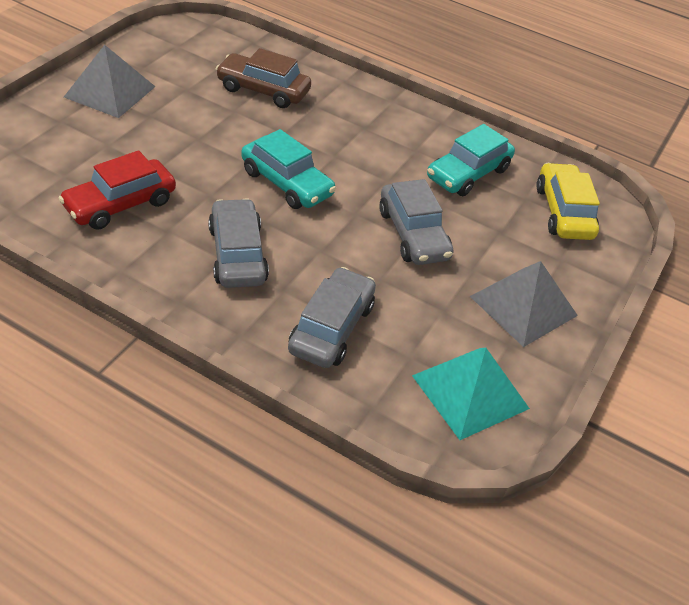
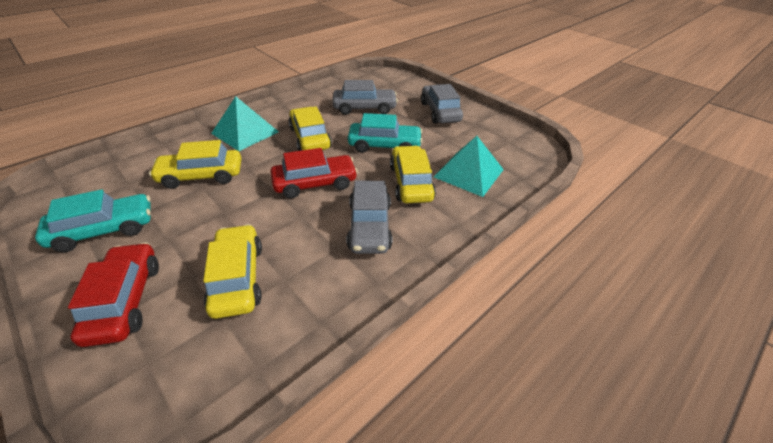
brown car: 1 -> 0
grey pyramid: 2 -> 0
red car: 1 -> 2
turquoise pyramid: 1 -> 2
yellow car: 1 -> 4

